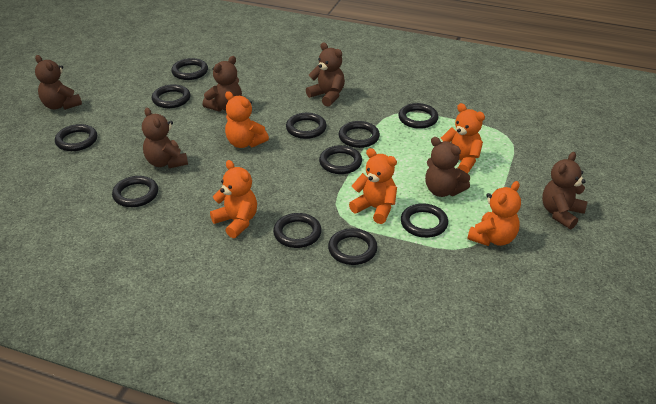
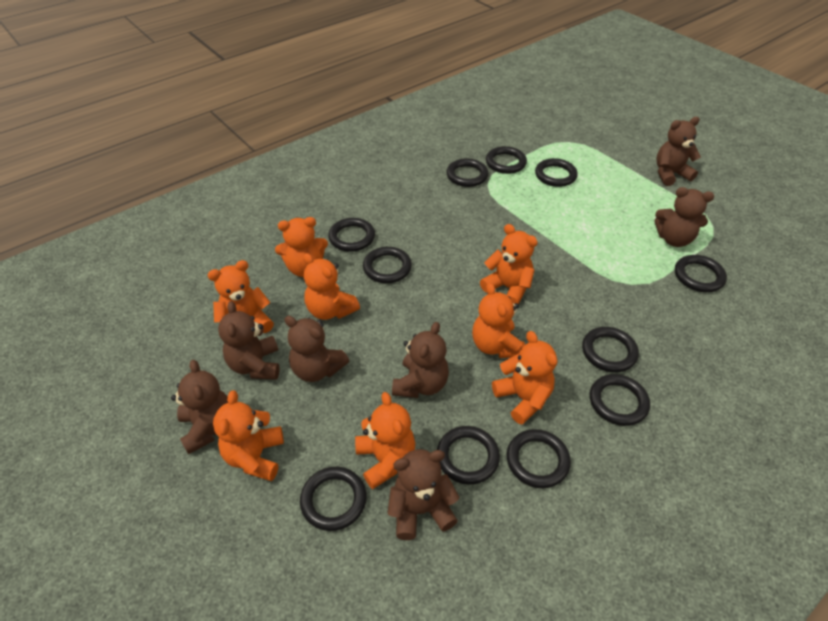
brown teddy bear: 6 -> 7
orange teddy bear: 5 -> 8

